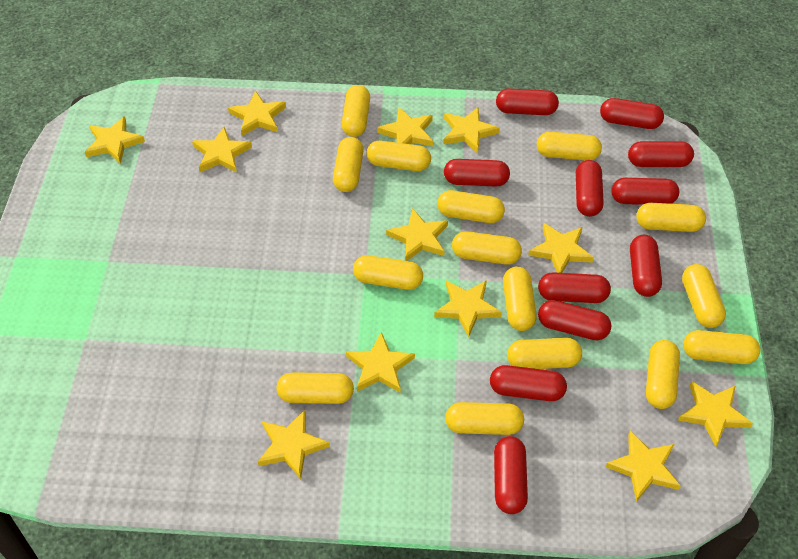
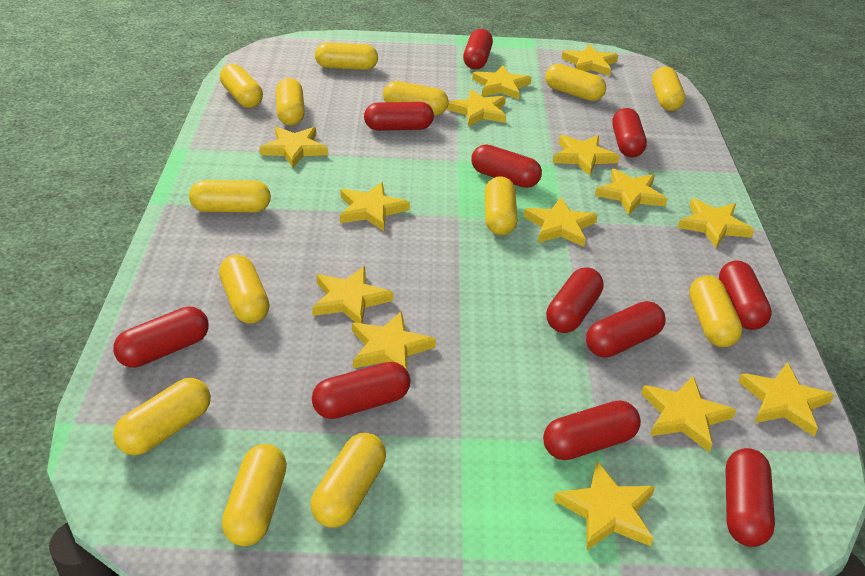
yellow capsule: 15 -> 13
yellow star: 12 -> 14

